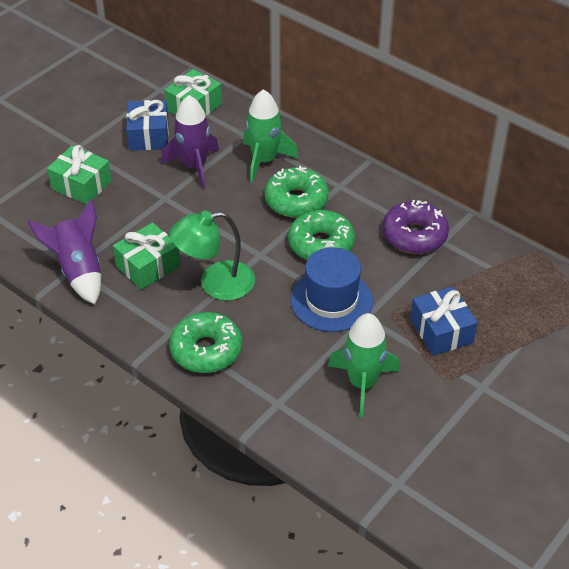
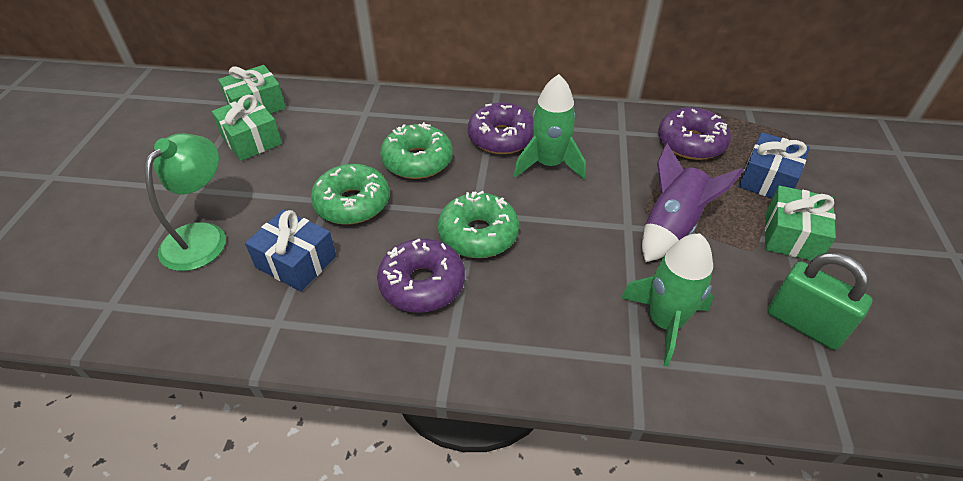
blue hat: 1 -> 0
green padlock: 0 -> 1
purple donut: 1 -> 3
purple rocket: 2 -> 1

